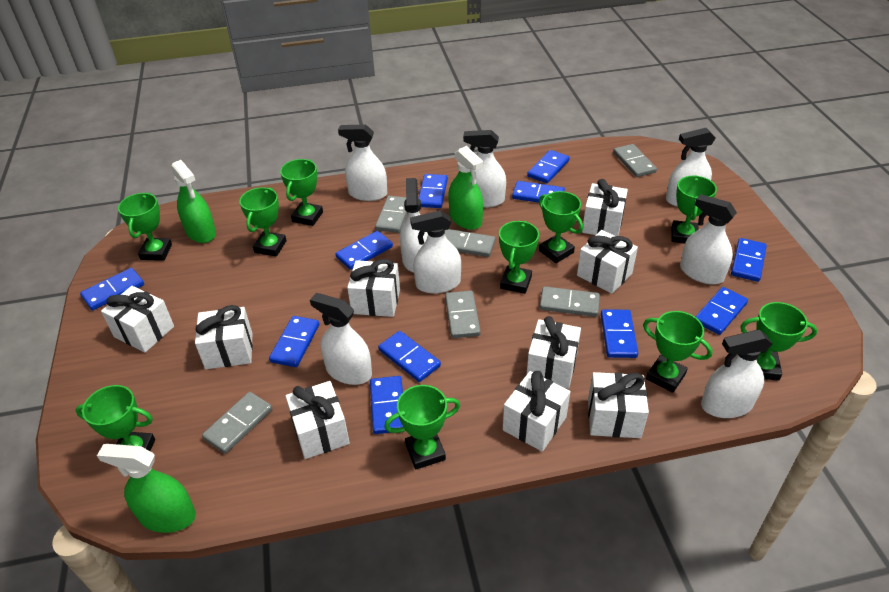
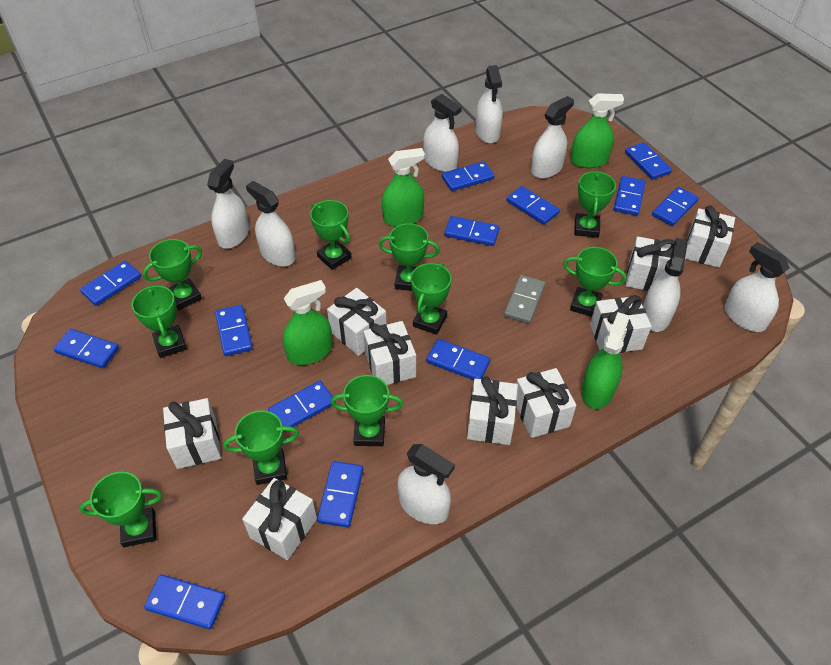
blue domino: 11 -> 13
green spray bottle: 3 -> 4
grey domino: 6 -> 1

